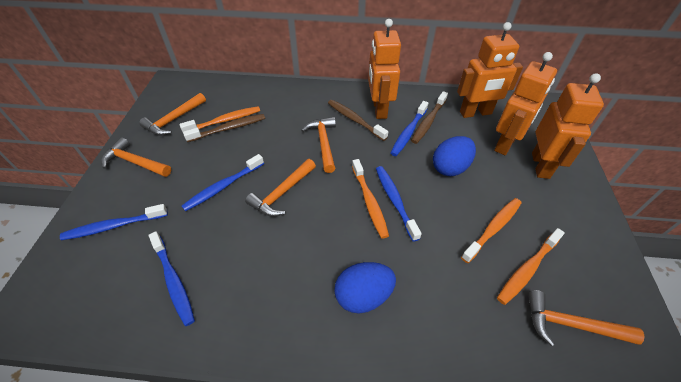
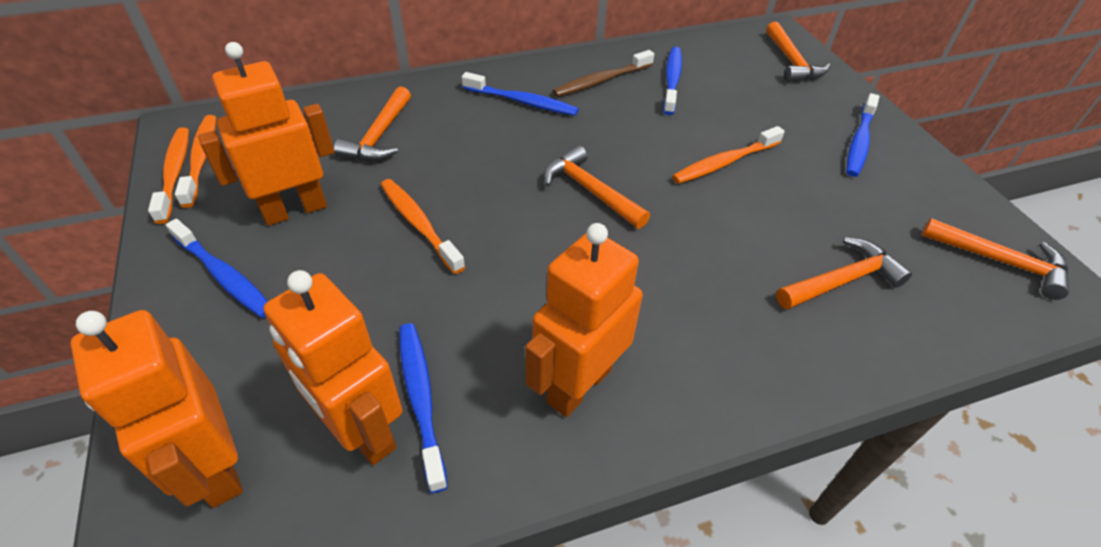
blue egg: 2 -> 0
brown toothbrush: 3 -> 1

